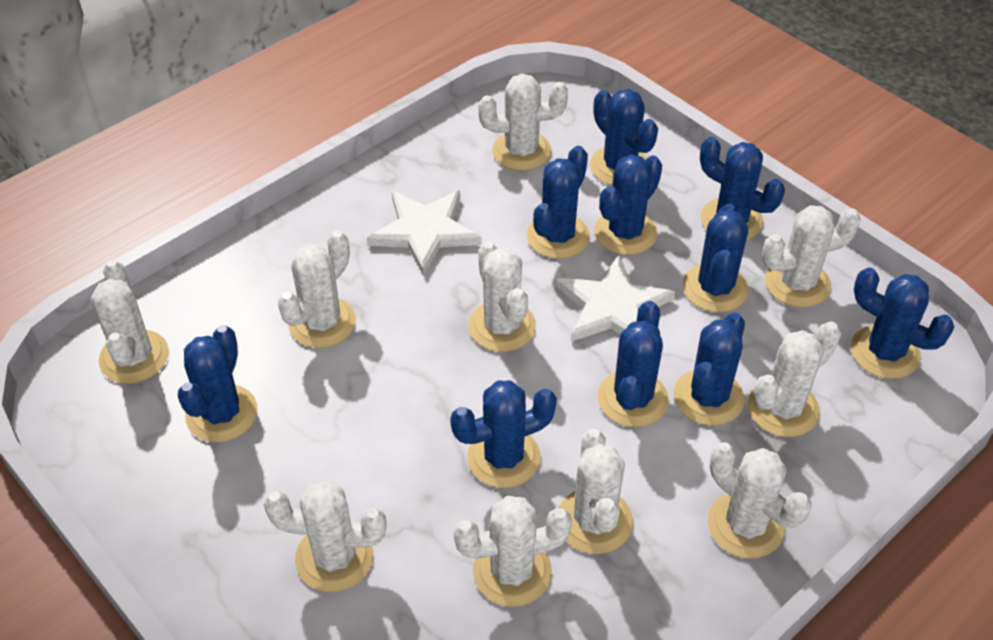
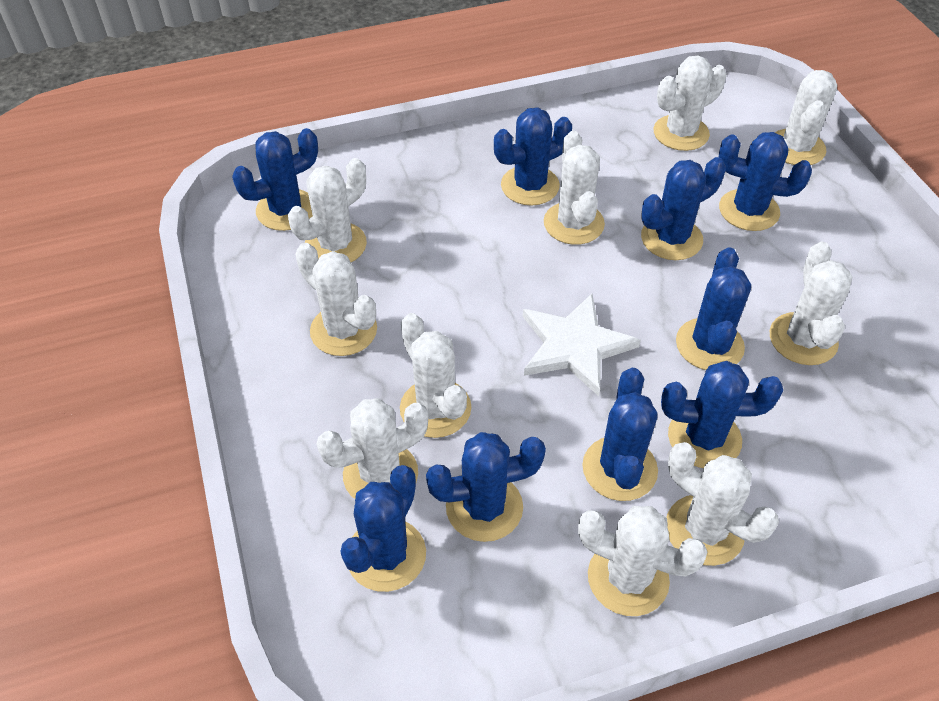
blue cactus: 10 -> 9
white star: 2 -> 1

